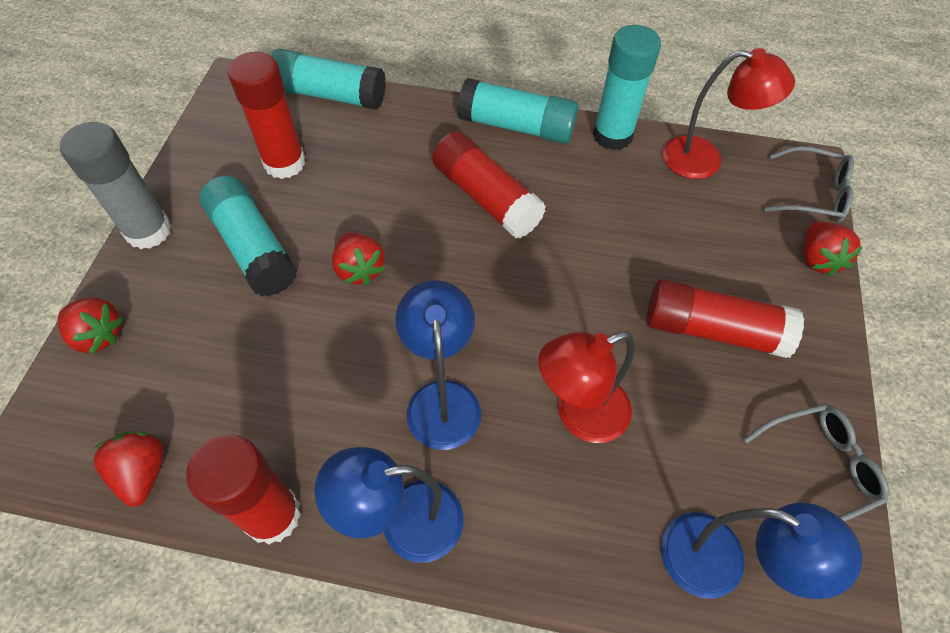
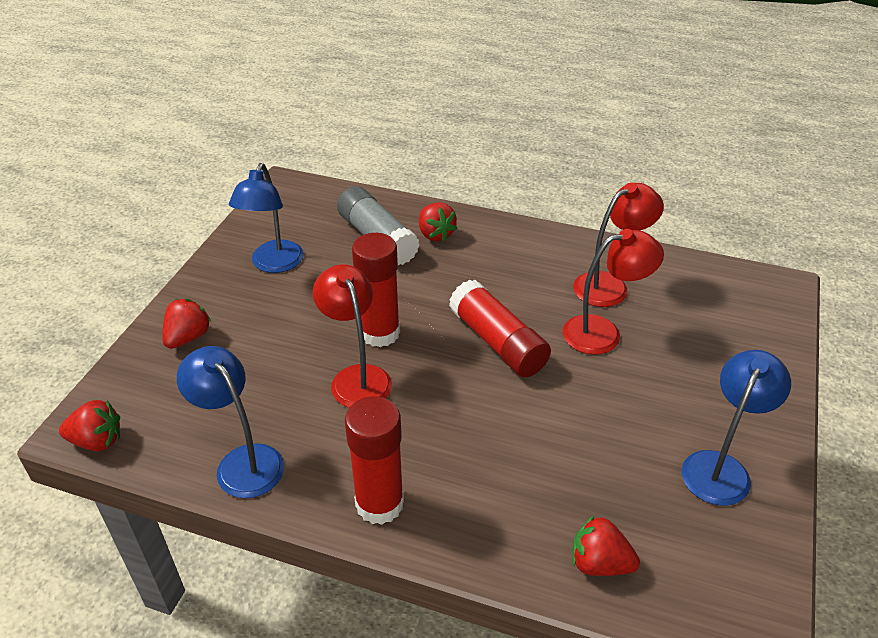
grey glasses: 2 -> 0
red glue stick: 4 -> 3
red lamp: 2 -> 3
turquoise glue stick: 4 -> 0

